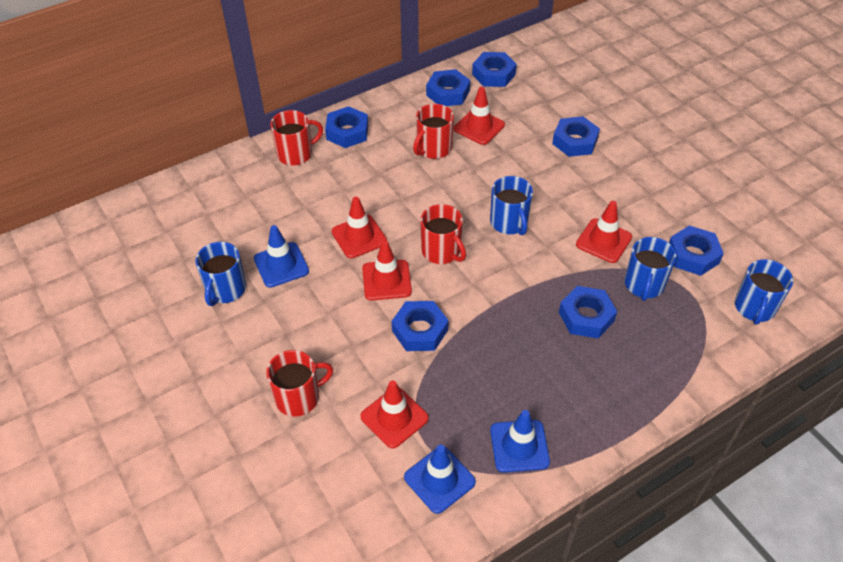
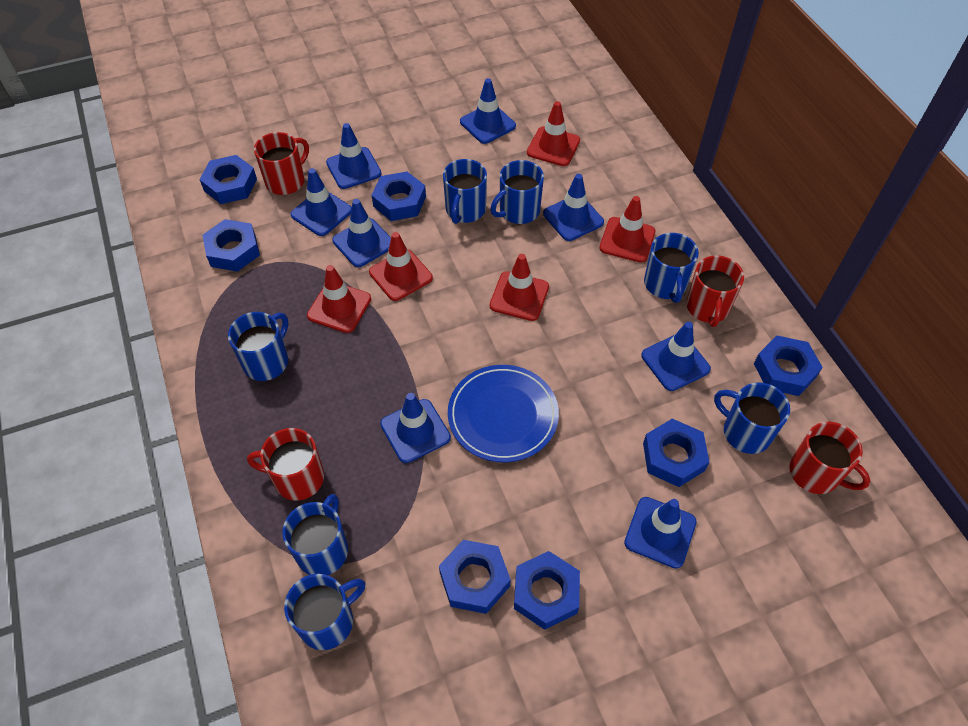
blue mug: 4 -> 7
blue plate: 0 -> 1
blue traffic cone: 3 -> 8

